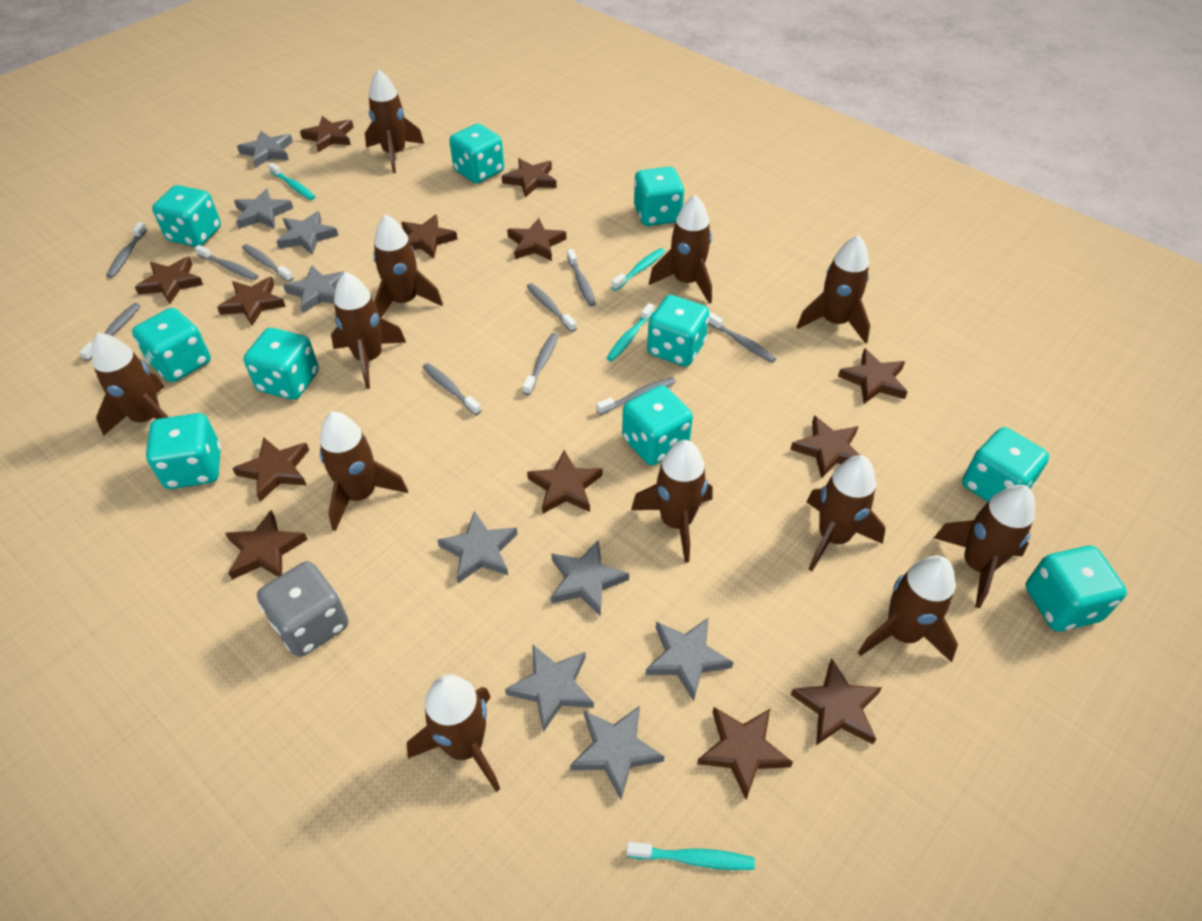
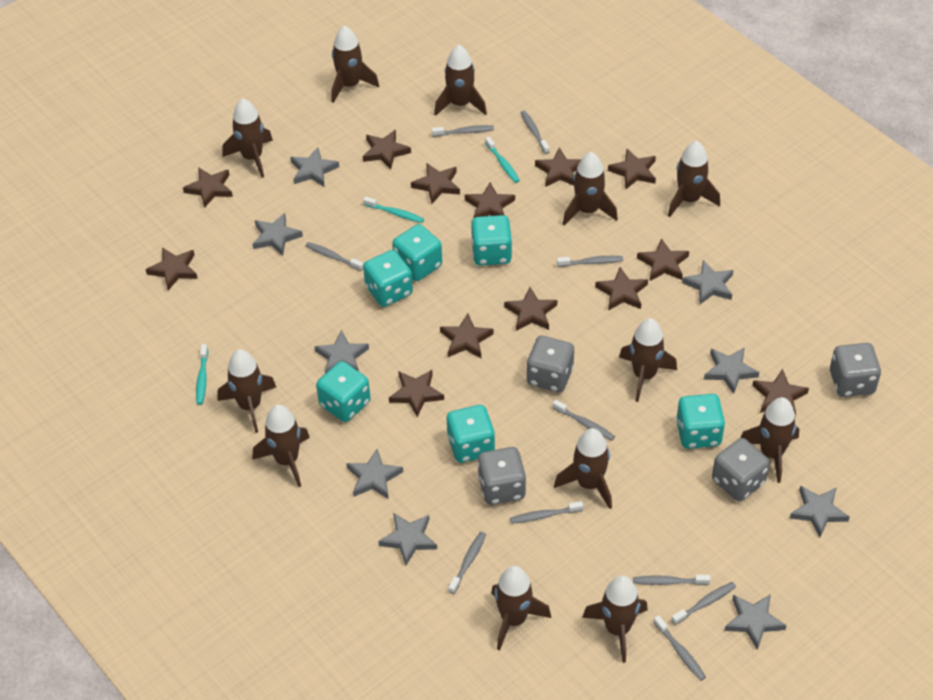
grey dice: 1 -> 4
turquoise dice: 10 -> 6
turquoise toothbrush: 4 -> 3

